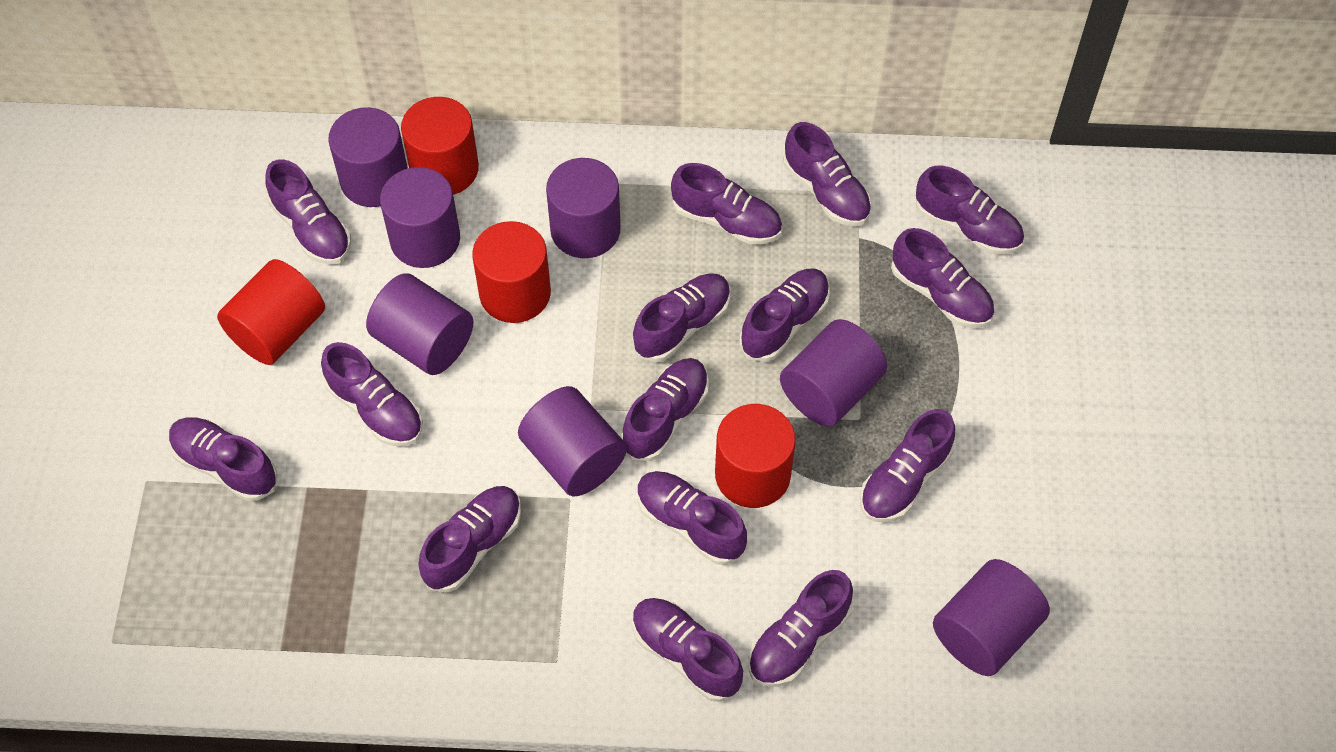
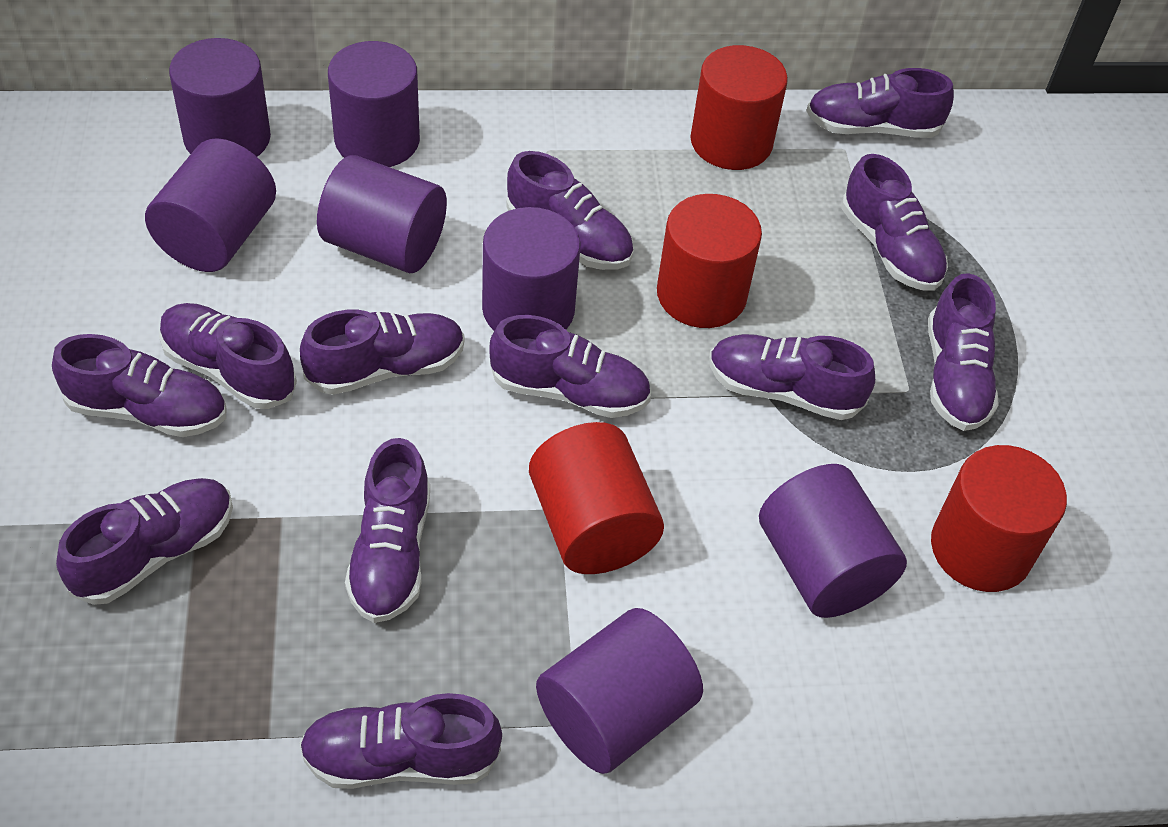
purple shoe: 15 -> 12

